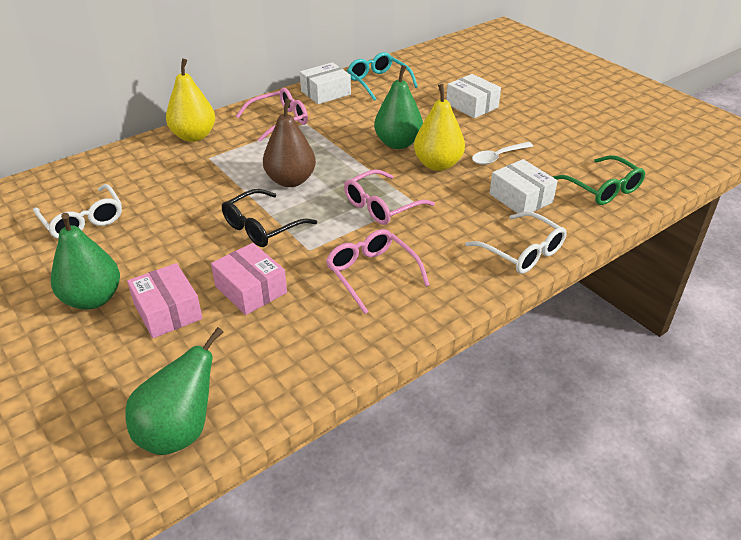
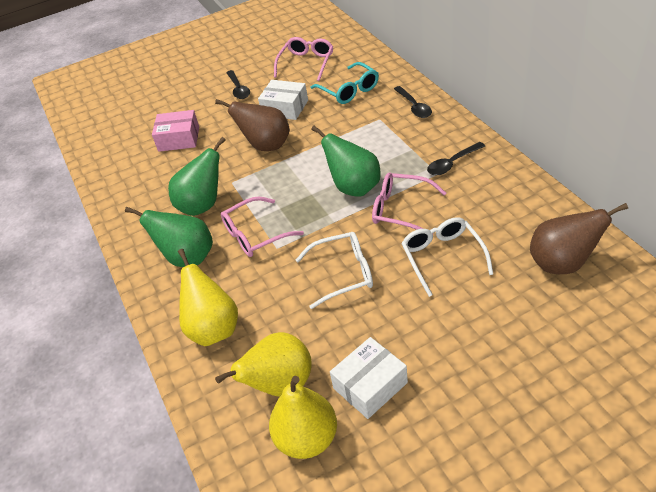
black glasses: 1 -> 0
black spoon: 0 -> 3
brown pear: 1 -> 2
green glasses: 1 -> 0
pink box: 2 -> 1
white box: 3 -> 2
white spoon: 1 -> 0
yellow pear: 2 -> 3

